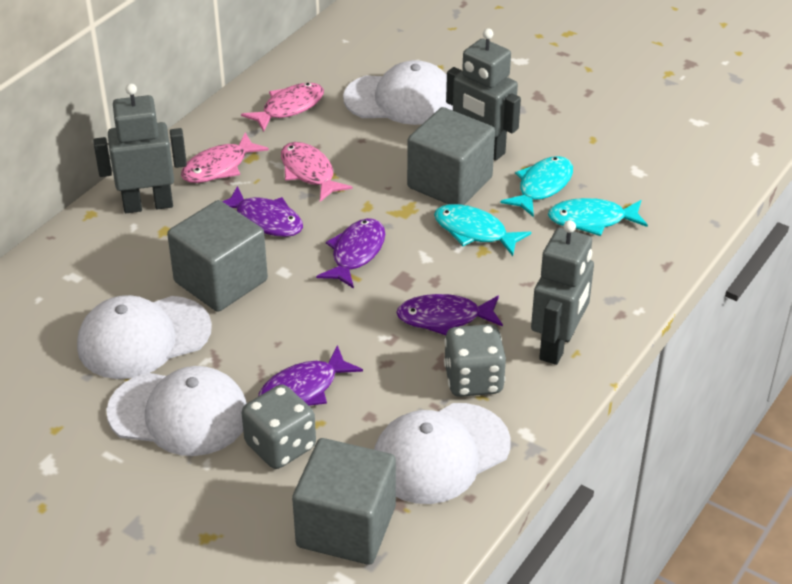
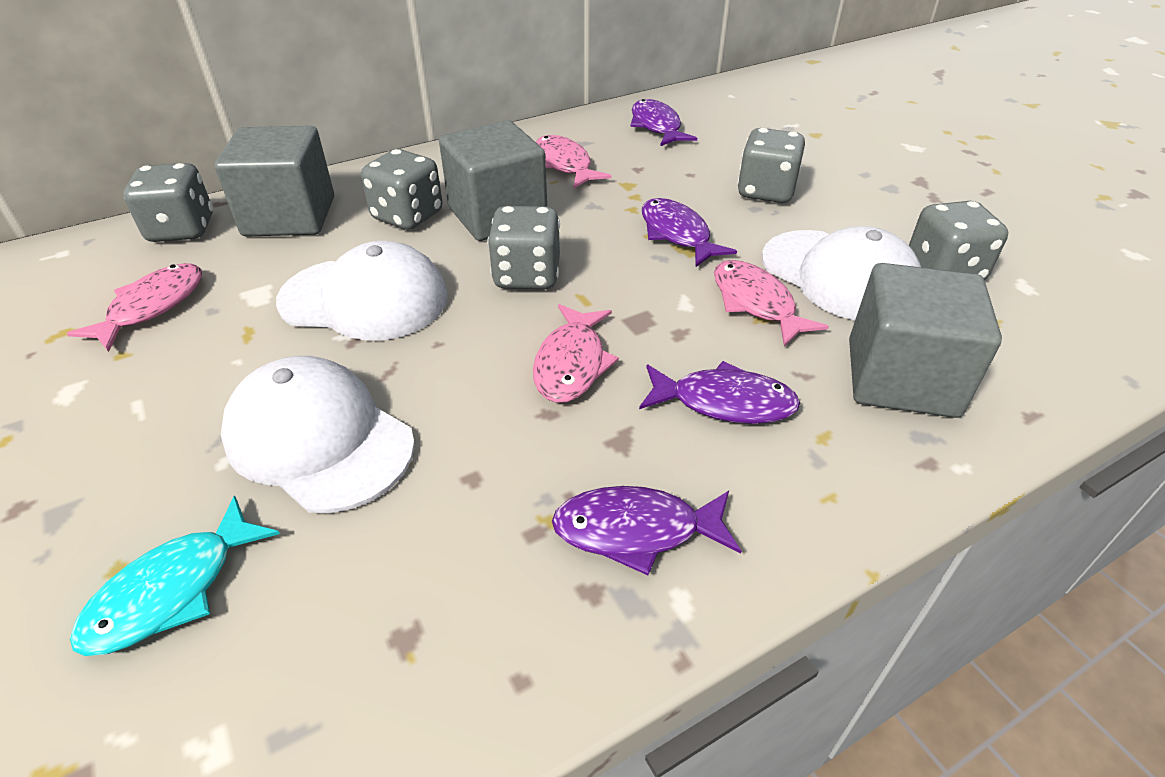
grey dice: 2 -> 5
grey robot: 3 -> 0
pink fish: 3 -> 4
turquoise fish: 3 -> 1
white cap: 4 -> 3

